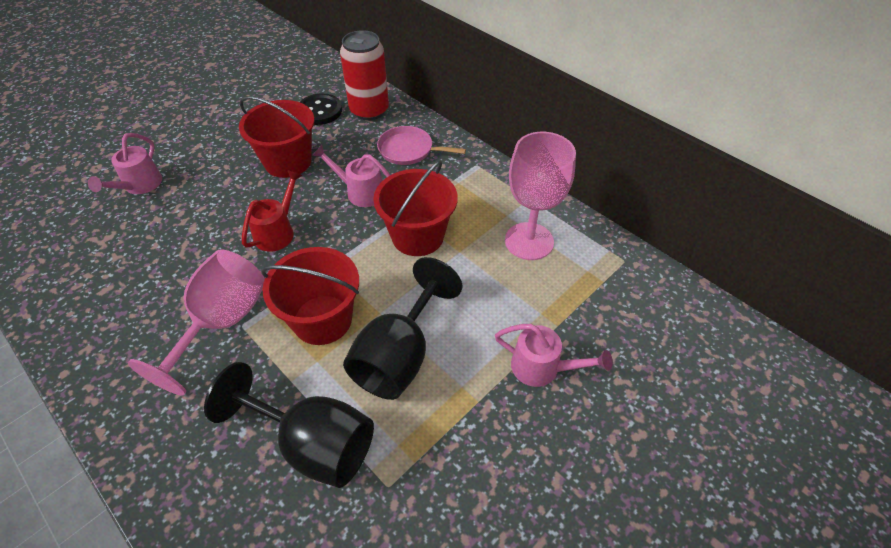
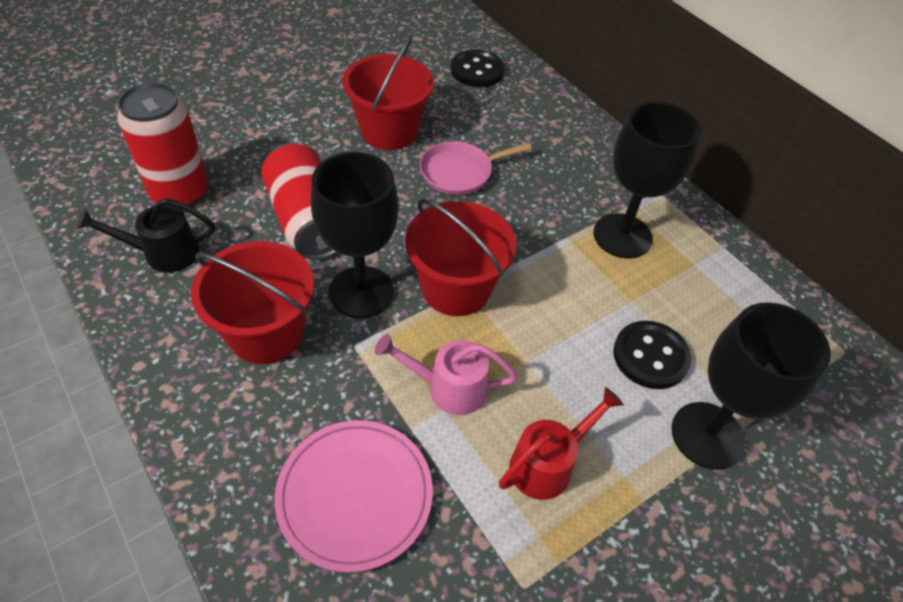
black button: 1 -> 2
black goblet: 2 -> 3
black watering can: 0 -> 1
pink goblet: 2 -> 0
pink plate: 0 -> 1
pink watering can: 3 -> 1
red can: 1 -> 2

